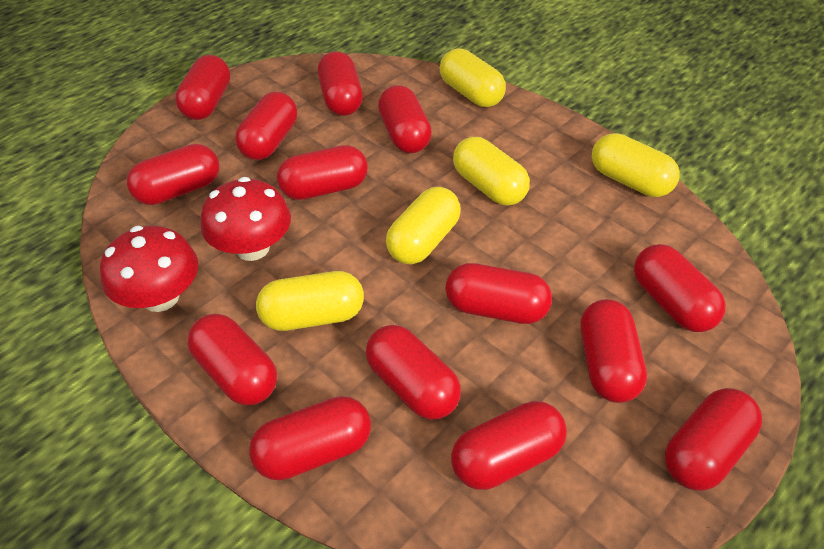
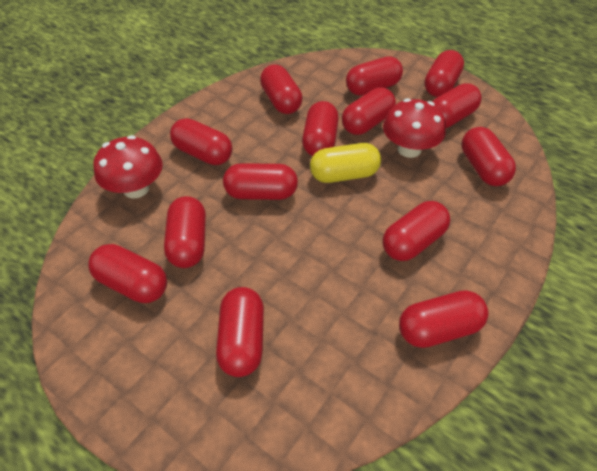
yellow capsule: 5 -> 1

